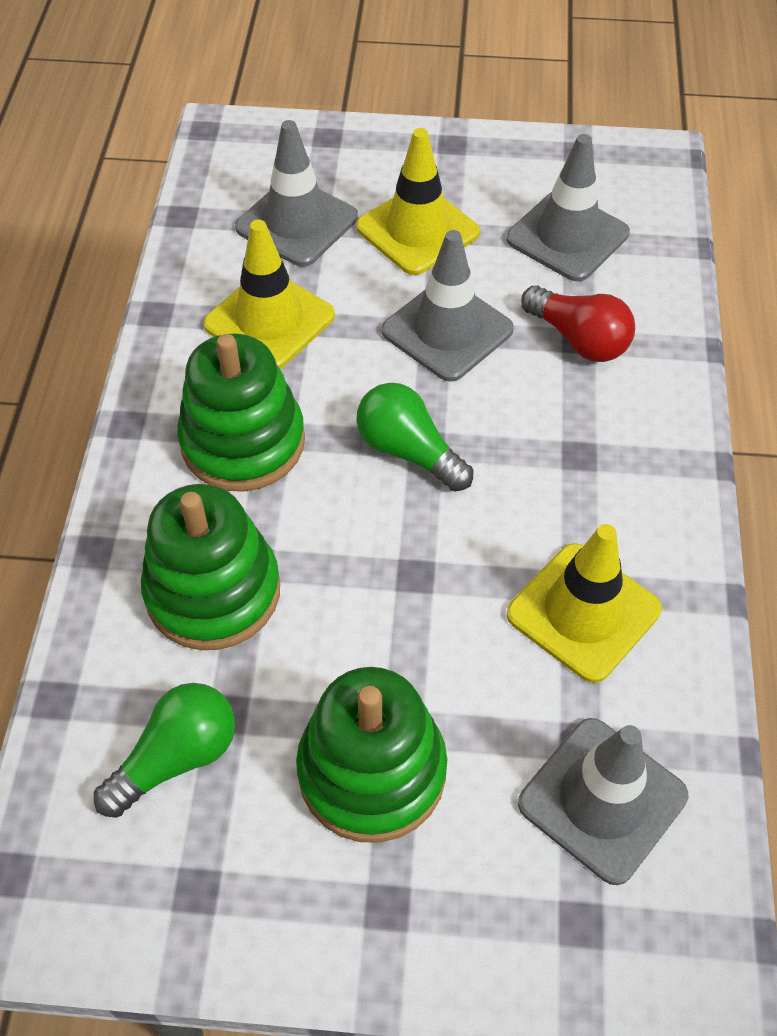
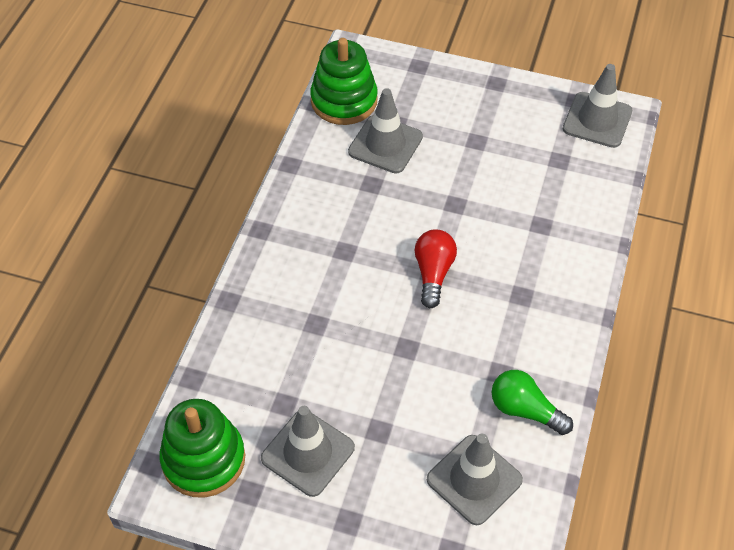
green light bulb: 2 -> 1
green stacking toy: 3 -> 2
yellow traffic cone: 3 -> 0

